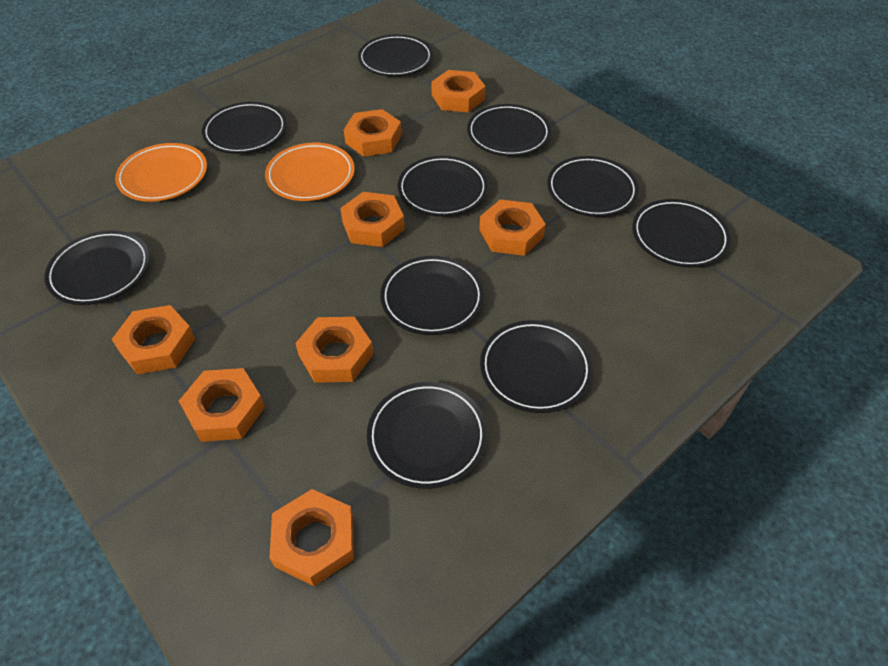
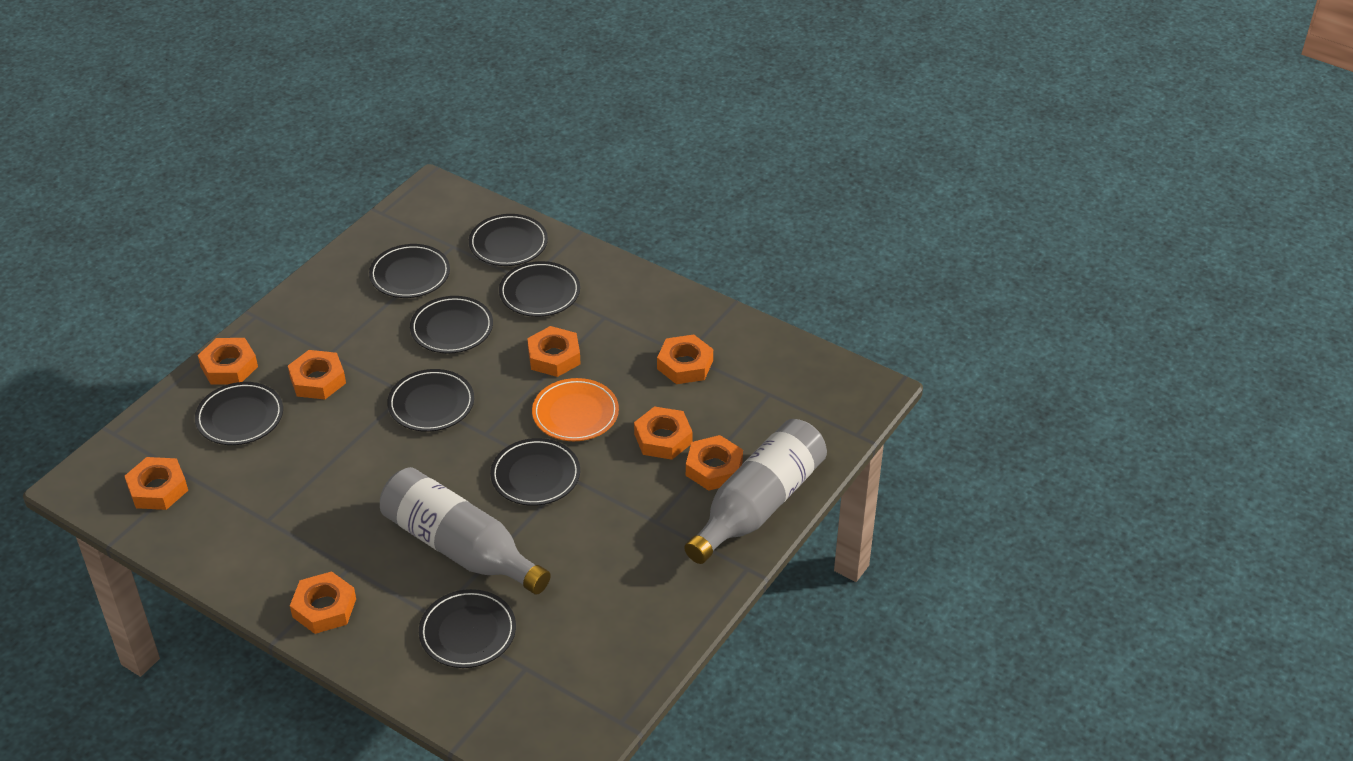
black plate: 10 -> 8
grey bottle: 0 -> 2
orange plate: 2 -> 1

